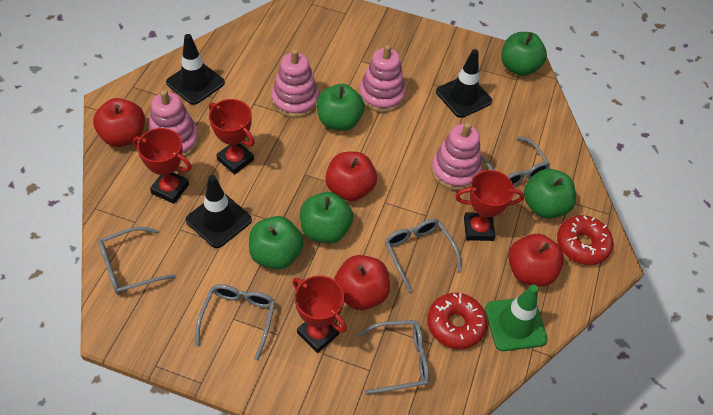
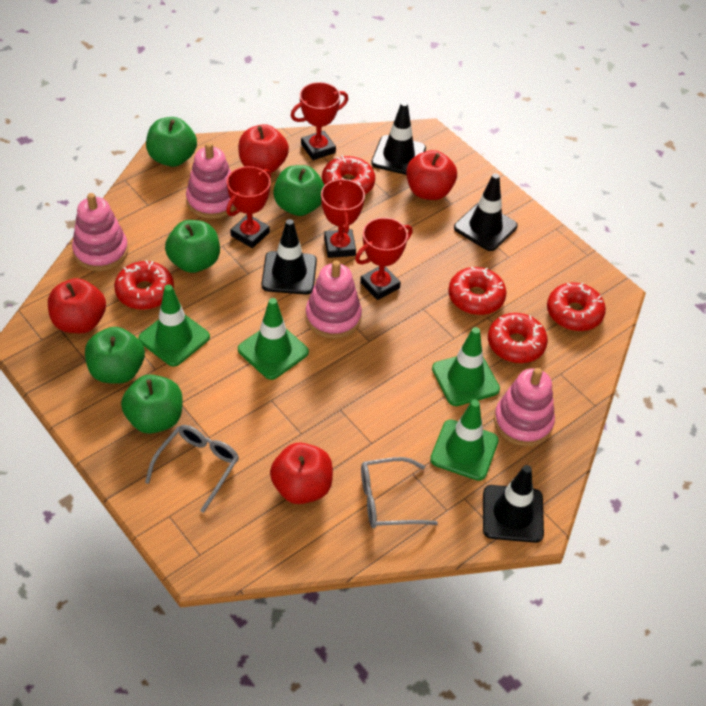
black traffic cone: 3 -> 4
green traffic cone: 1 -> 4
grey glasses: 5 -> 2
red donut: 2 -> 5

